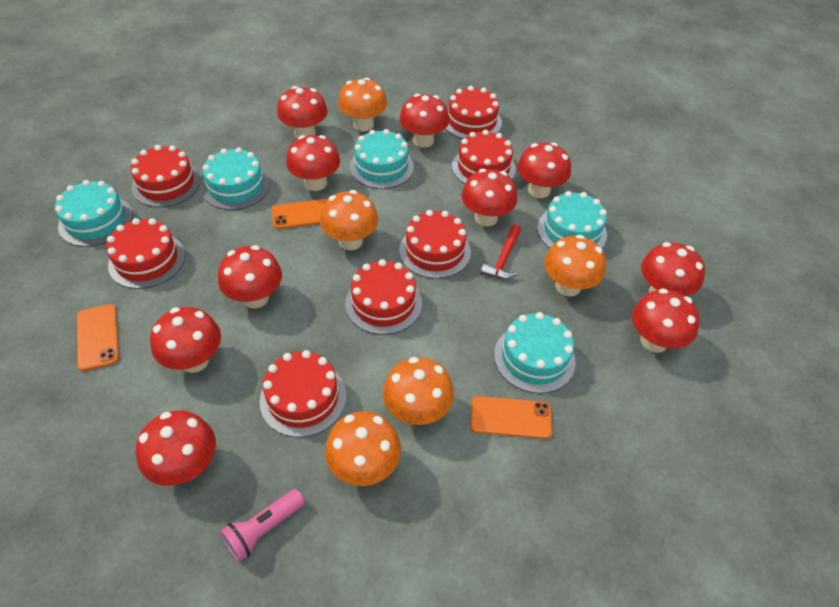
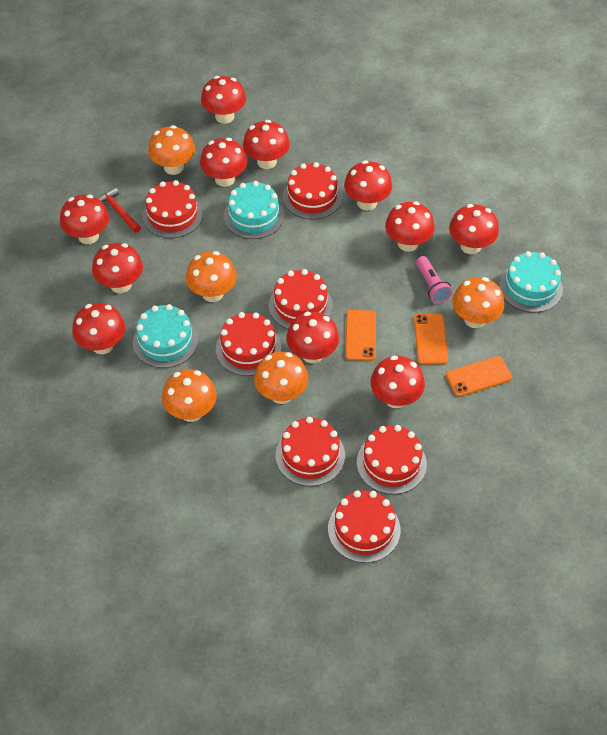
red mushroom: 10 -> 11
turquoise cake: 5 -> 3

